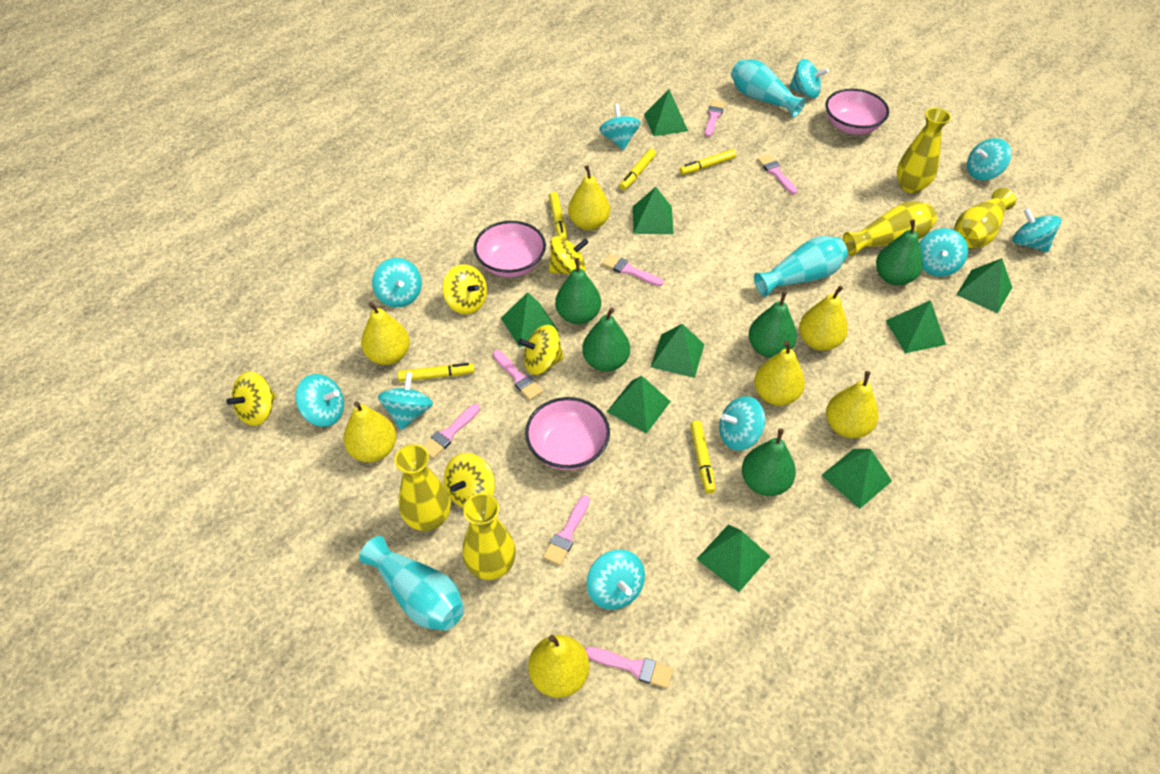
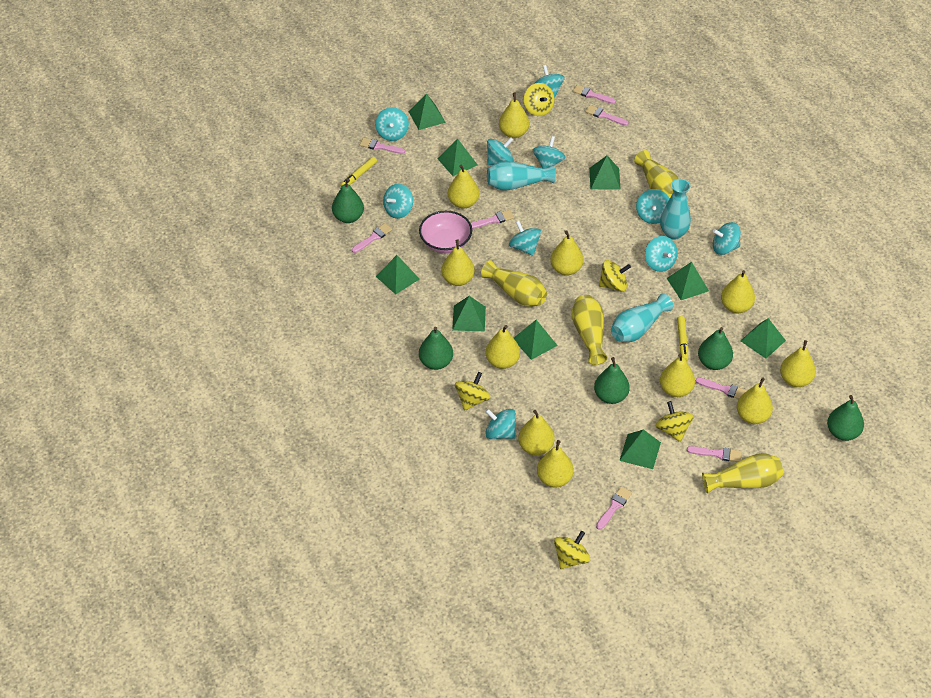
pink bowl: 3 -> 1
pink brush: 7 -> 8
yellow marker: 5 -> 2
yellow pear: 7 -> 11
yellow vase: 5 -> 4

